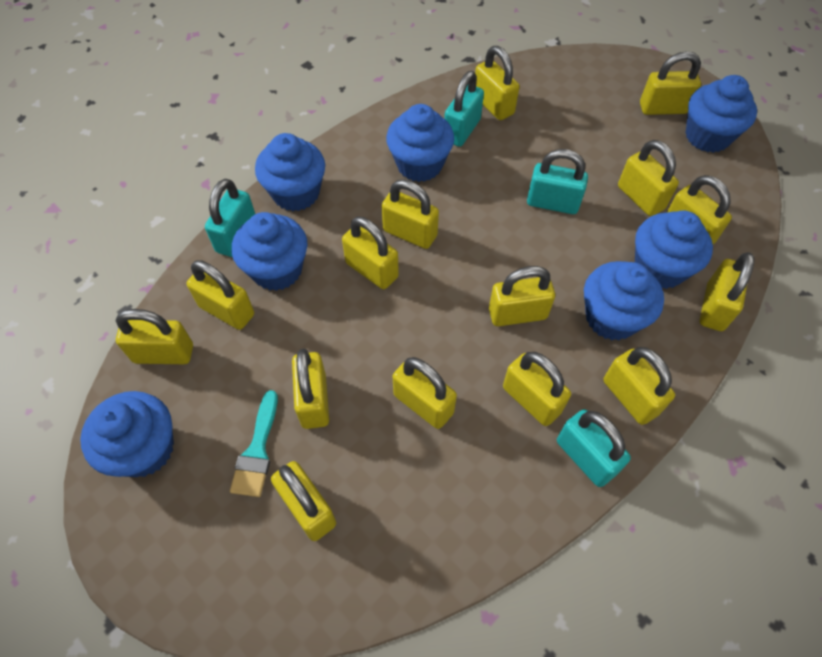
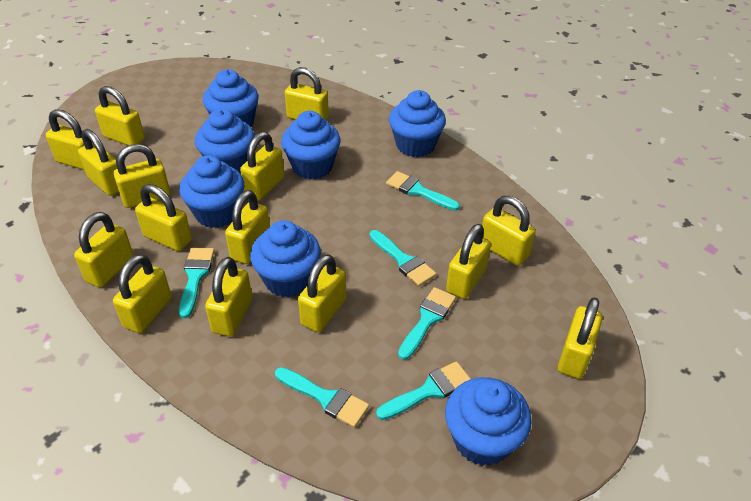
turquoise brush: 1 -> 6
turquoise padlock: 4 -> 0

